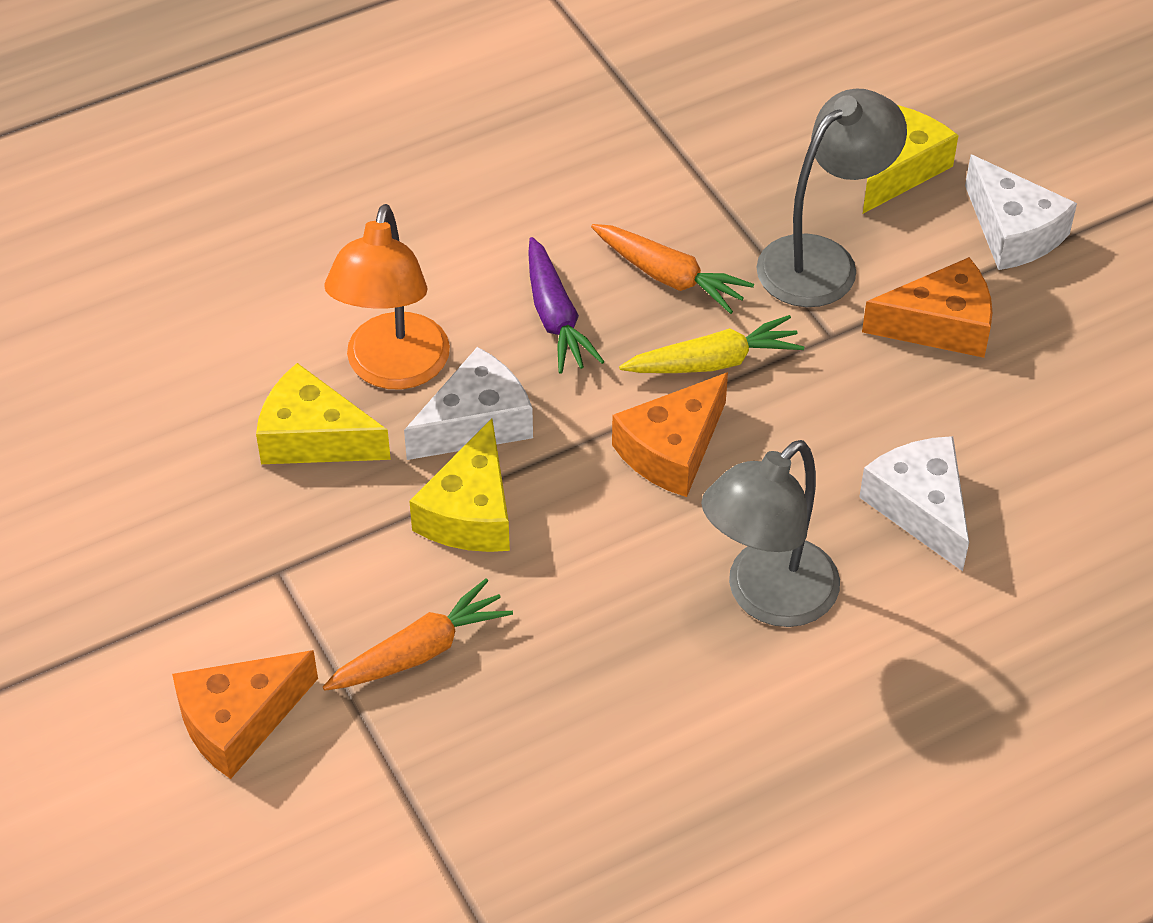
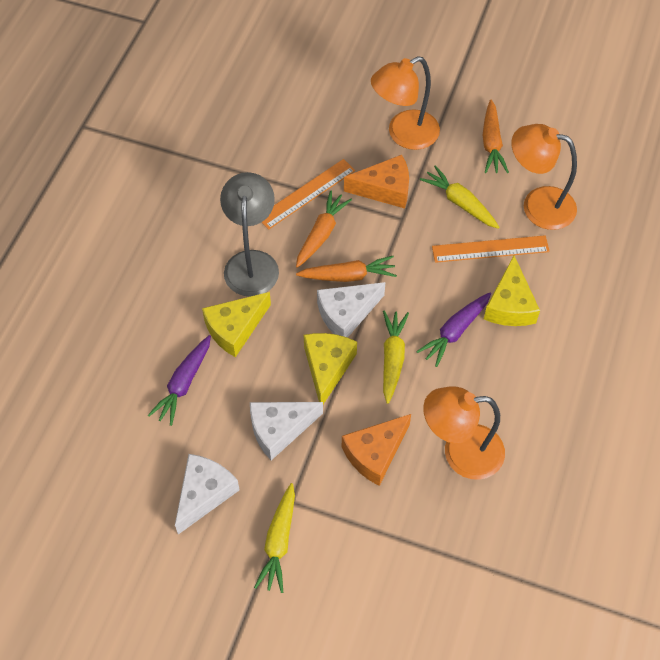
grey lamp: 2 -> 1
orange carrot: 2 -> 3
orange cheese: 3 -> 2
orange lamp: 1 -> 3
orange ruler: 0 -> 2
purple carrot: 1 -> 2
yellow carrot: 1 -> 3

